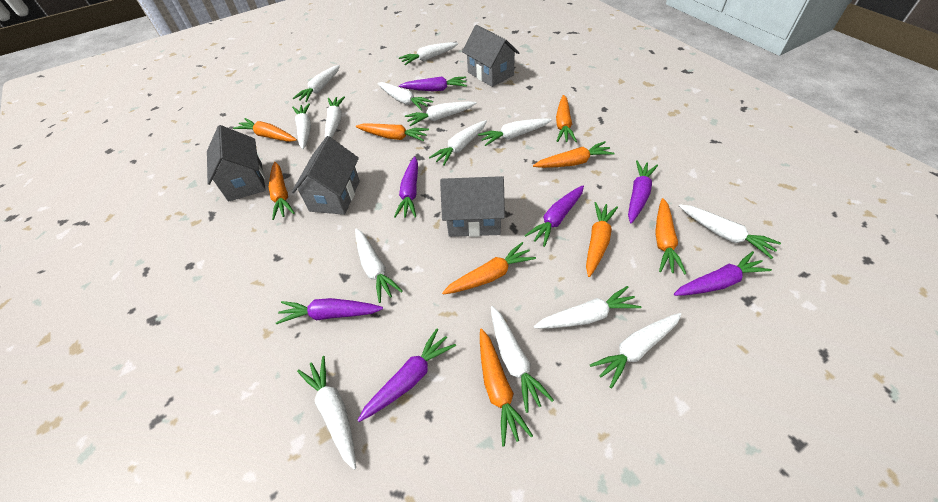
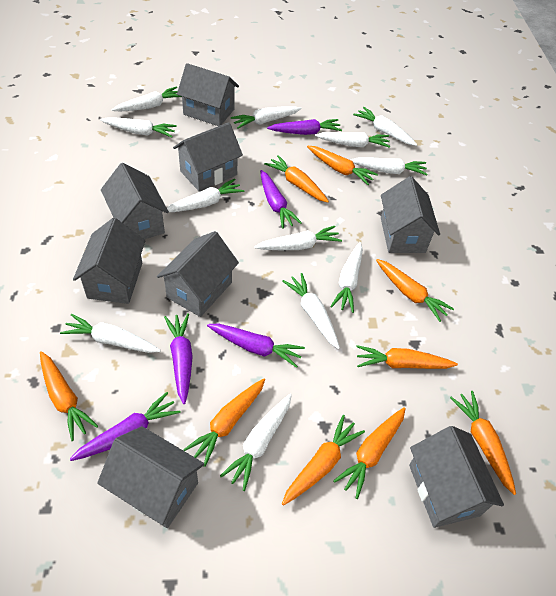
grey house: 4 -> 8
purple carrot: 7 -> 5
white carrot: 14 -> 12

